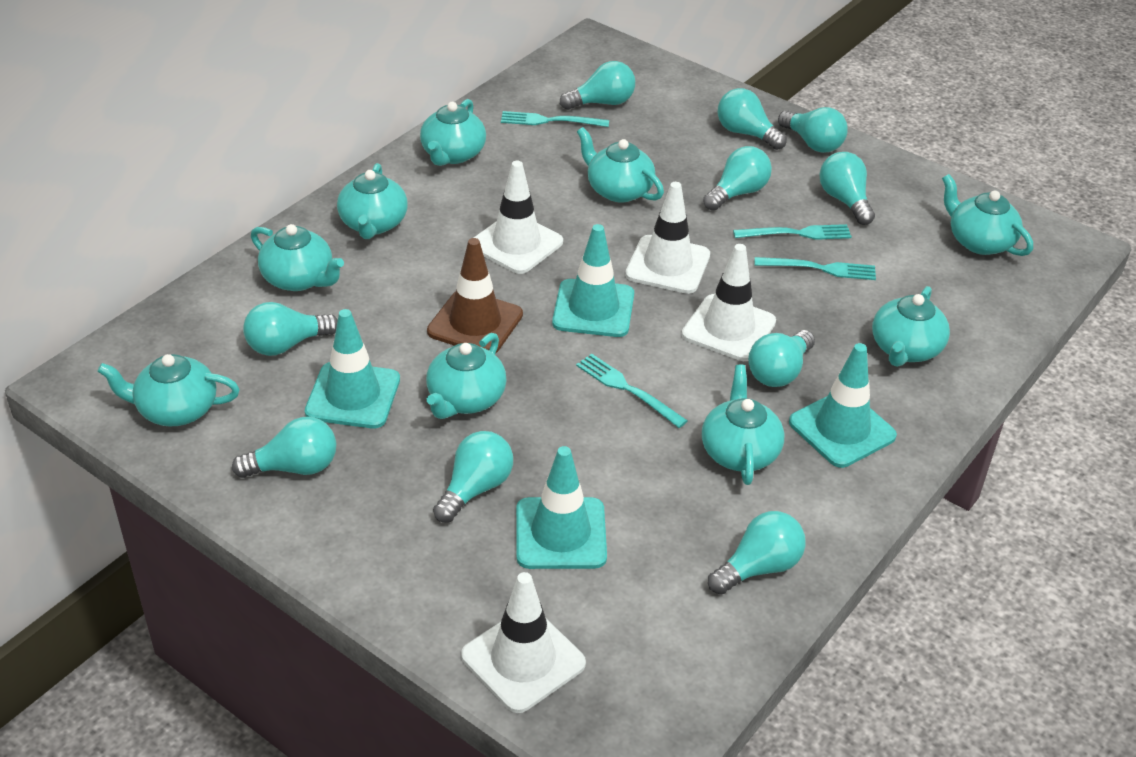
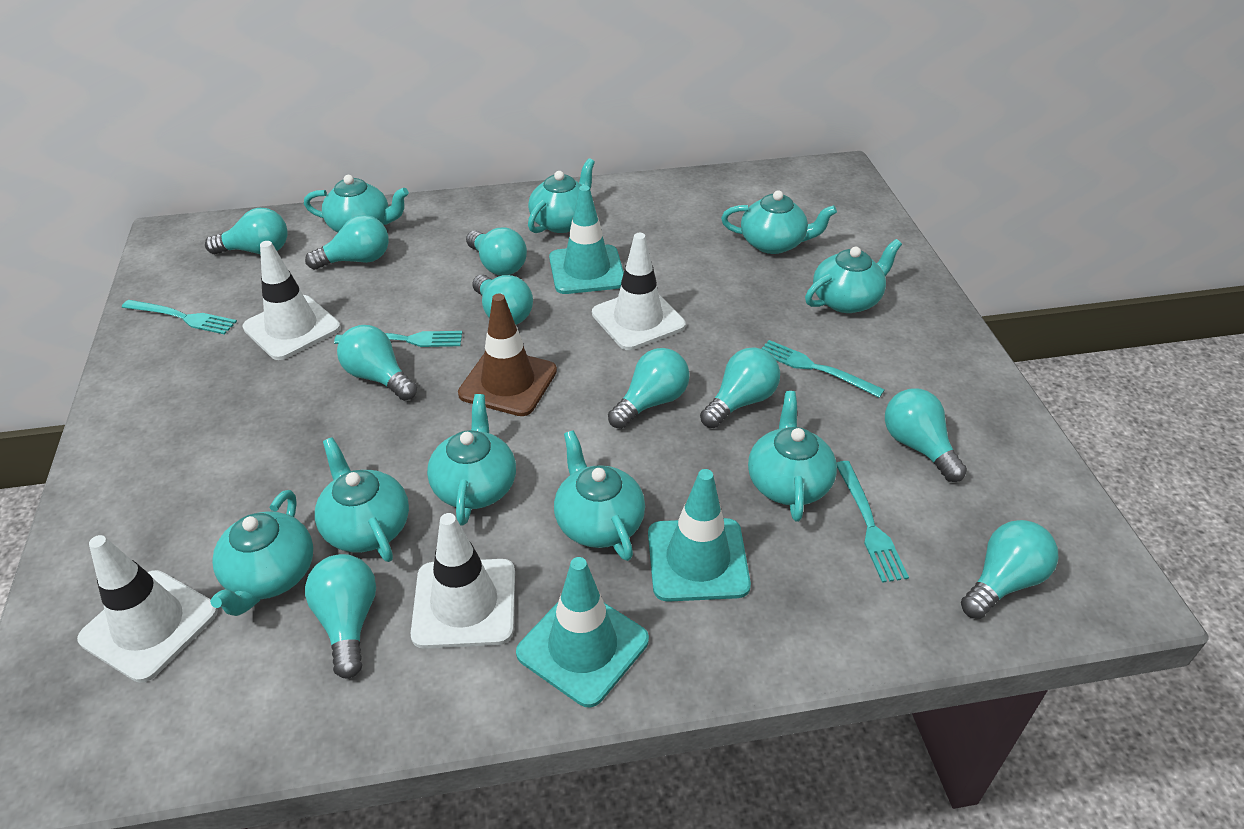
turquoise traffic cone: 4 -> 3

